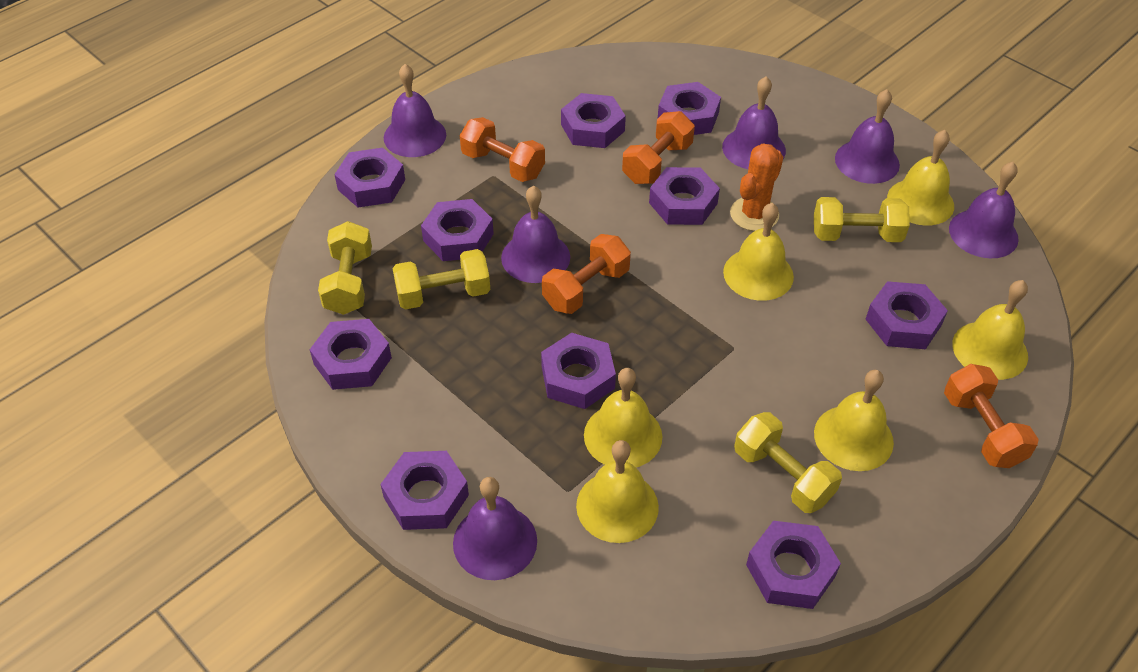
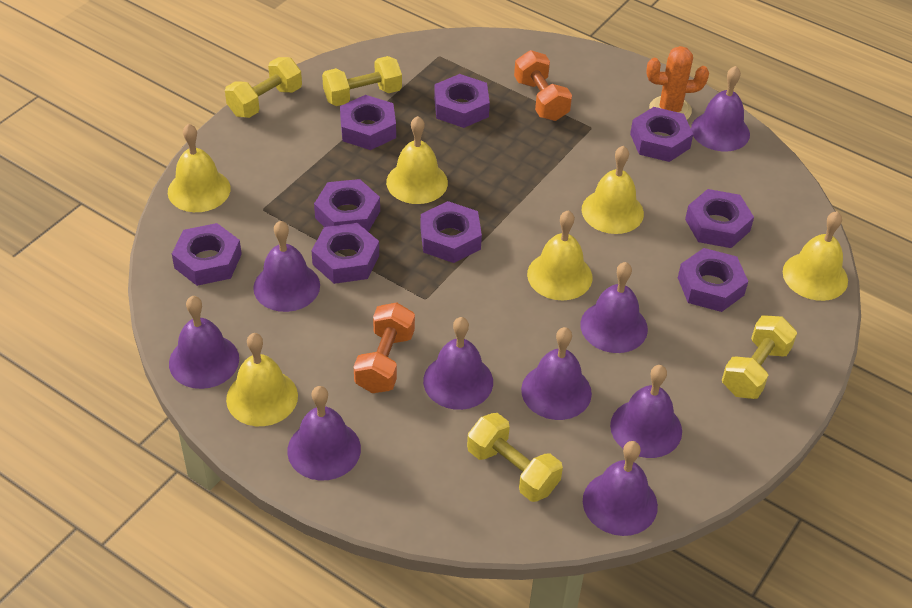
orange dumbbell: 4 -> 2
purple bell: 6 -> 9
purple nut: 10 -> 9

